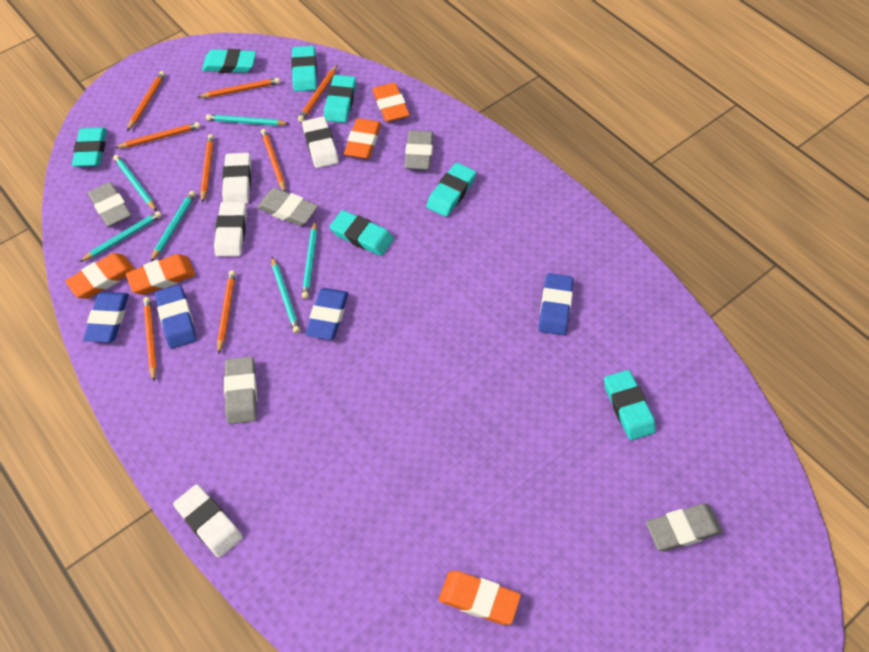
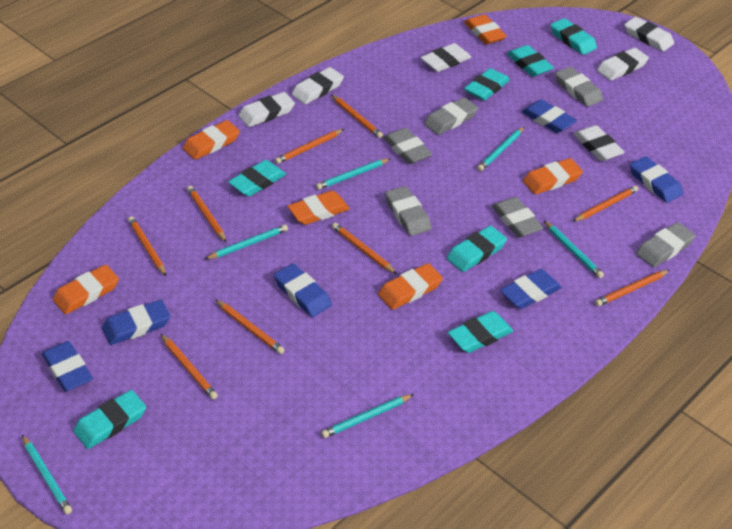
blue eraser: 4 -> 6
grey eraser: 5 -> 6
orange eraser: 5 -> 6
orange pencil: 8 -> 9
white eraser: 4 -> 6

